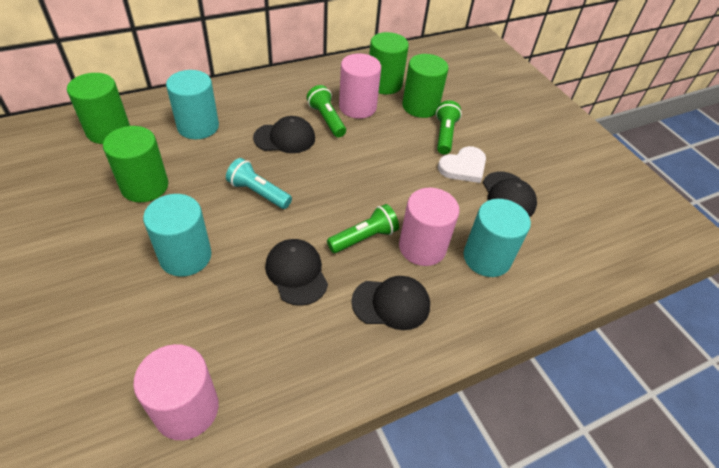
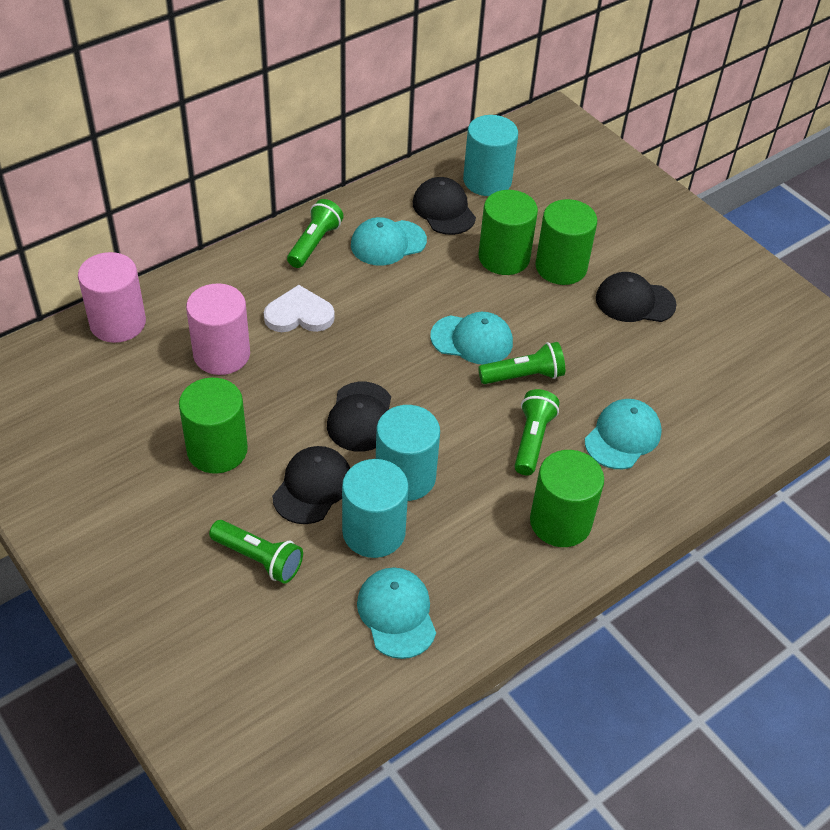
green flashlight: 3 -> 4
pink cylinder: 3 -> 2
turquoise cap: 0 -> 4
turquoise flashlight: 1 -> 0

